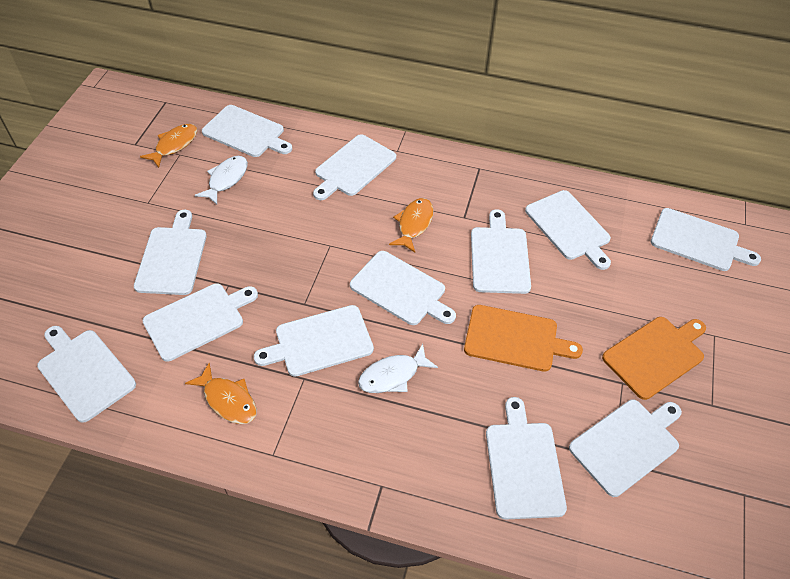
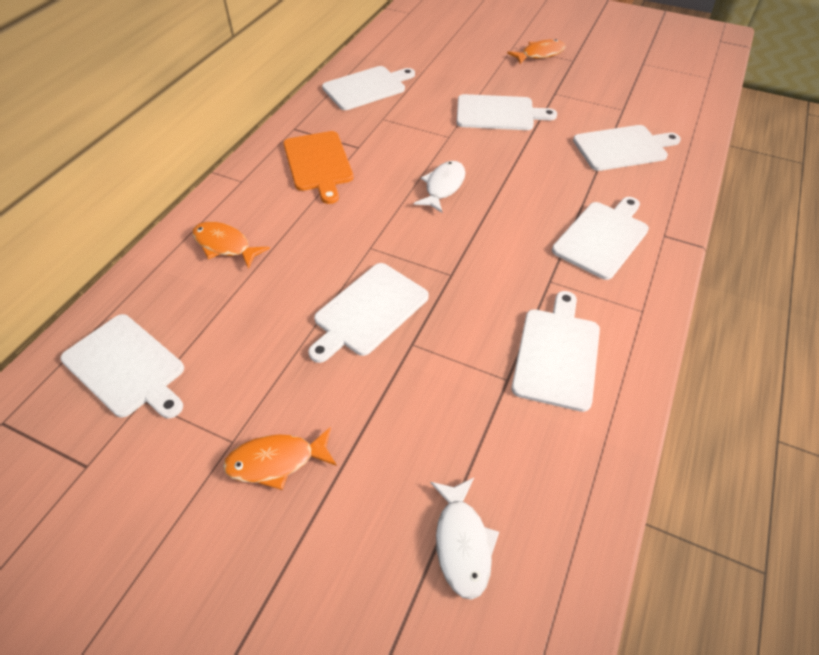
orange cutting board: 2 -> 1
white cutting board: 12 -> 7

